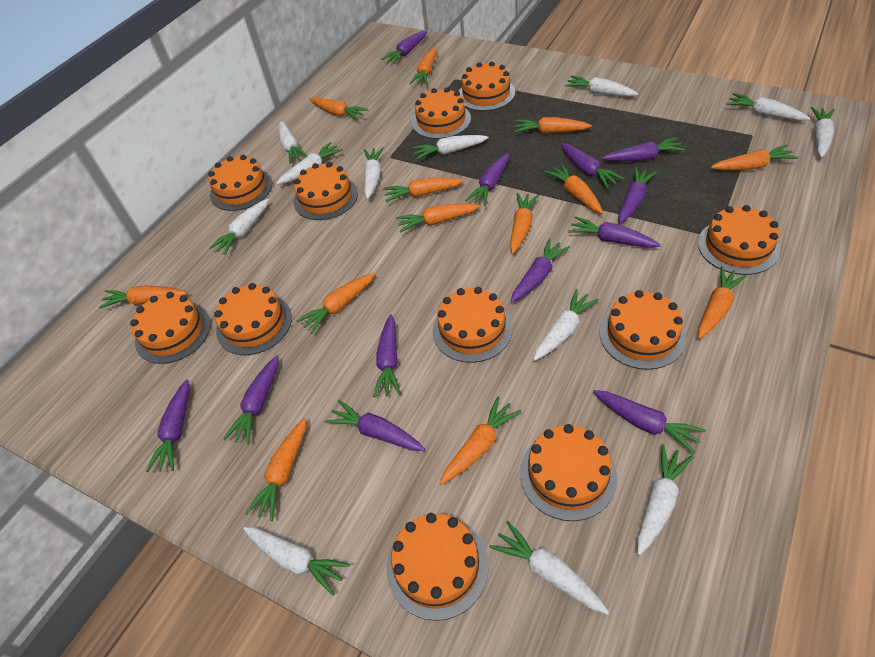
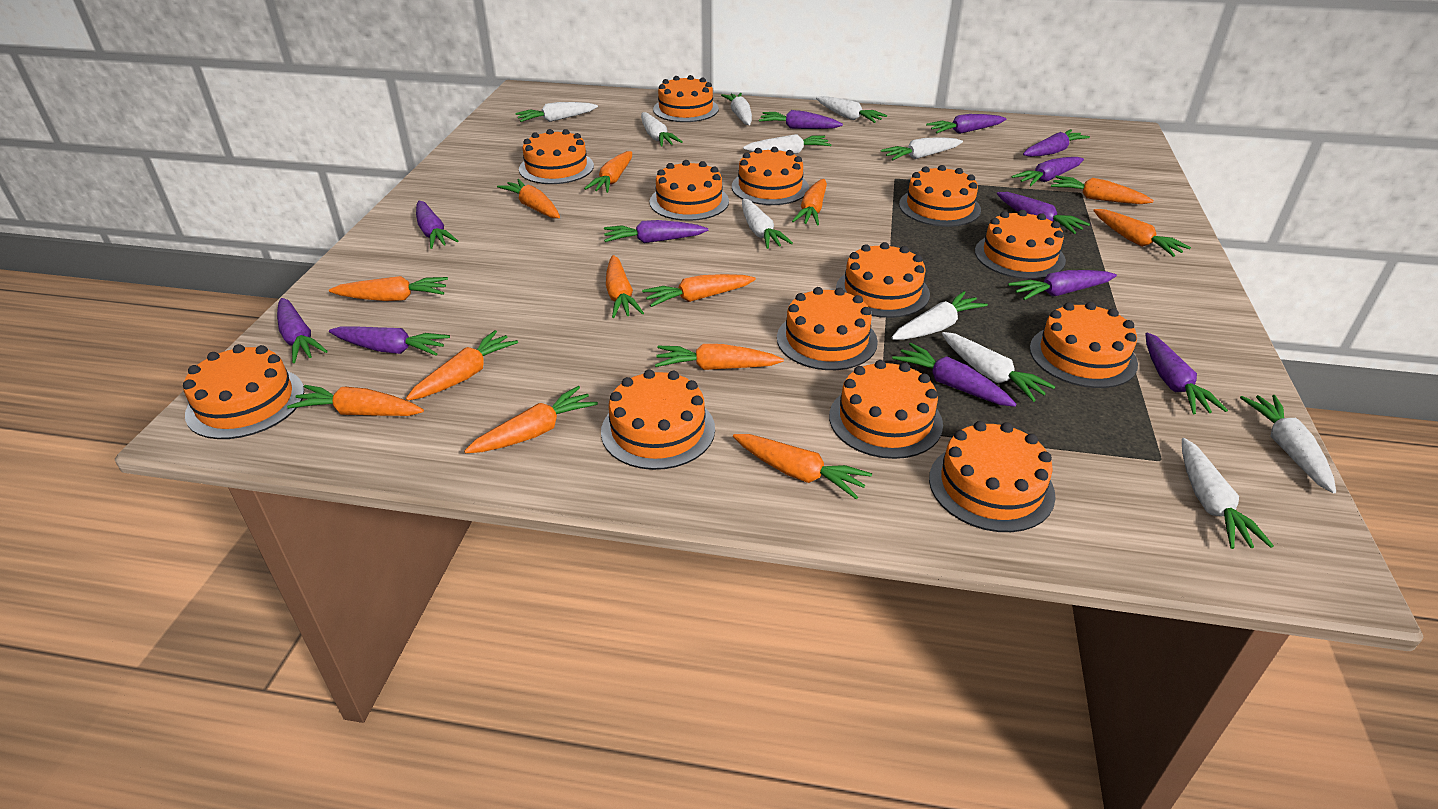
orange cake: 11 -> 13
white carrot: 12 -> 11

